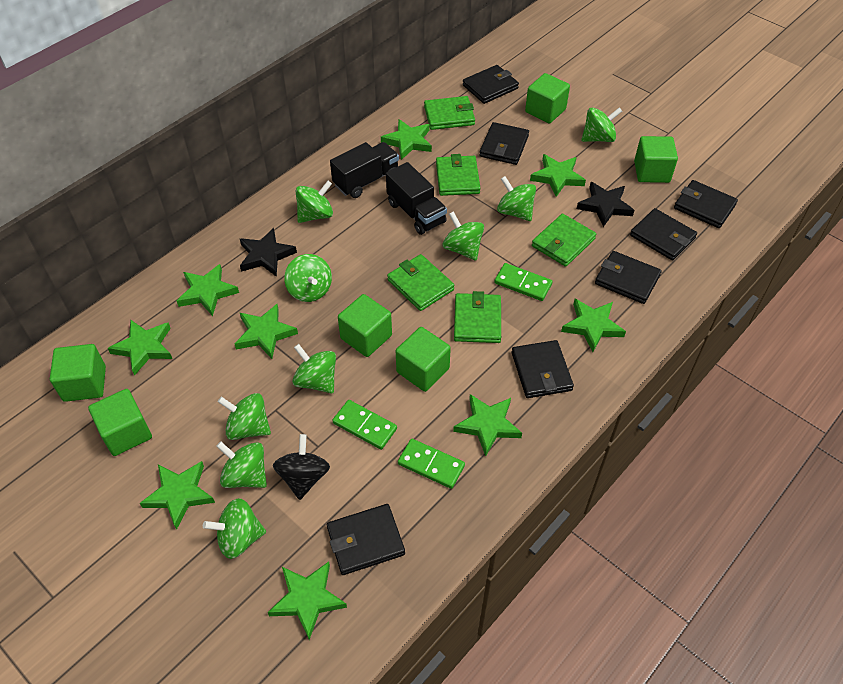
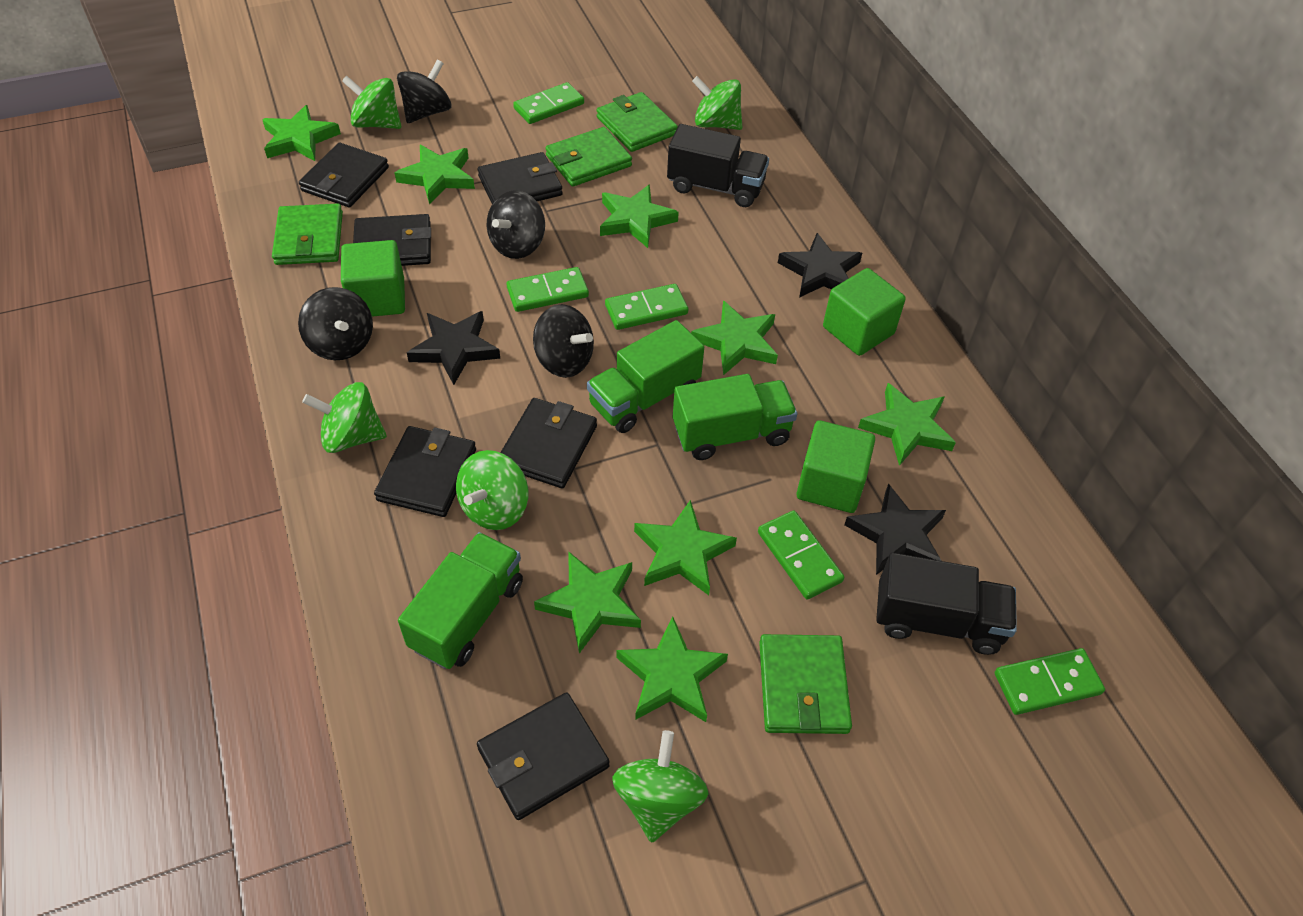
black spinning top: 1 -> 4
black star: 2 -> 3
black wallet: 7 -> 6
green cube: 6 -> 3
green domino: 3 -> 5
green spinning top: 9 -> 5
green star: 9 -> 8
green truck: 0 -> 3
green wallet: 5 -> 4

